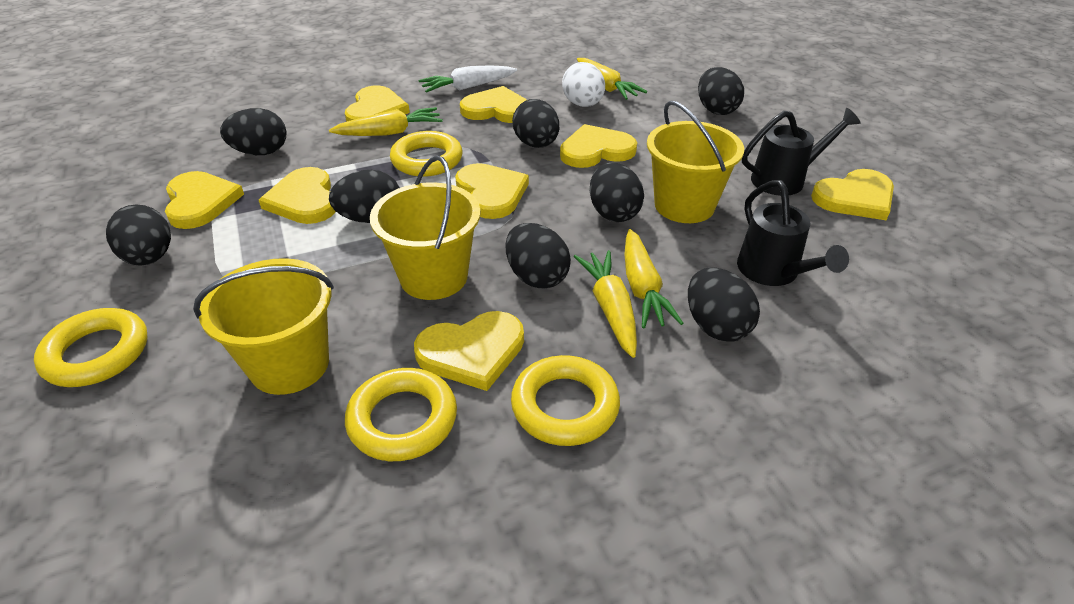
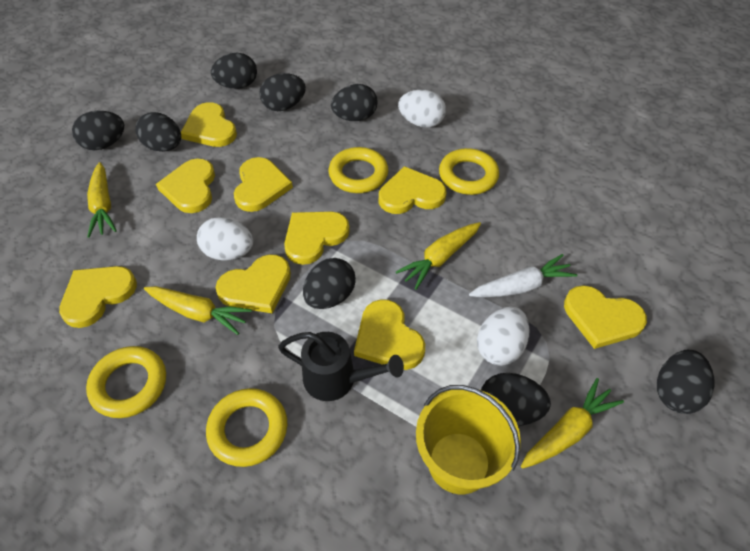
black watering can: 2 -> 1
white egg: 1 -> 3
yellow bucket: 3 -> 1
yellow heart: 8 -> 9

